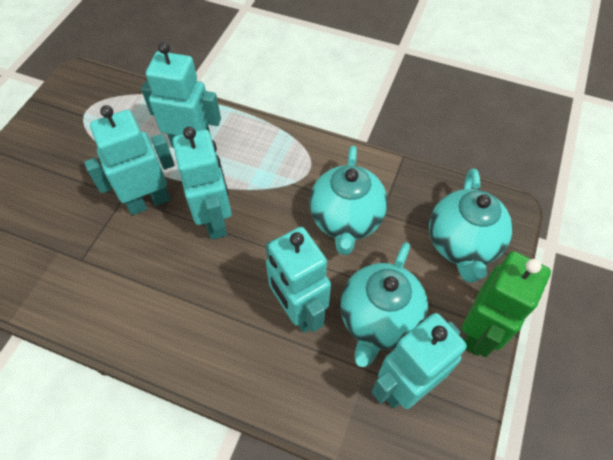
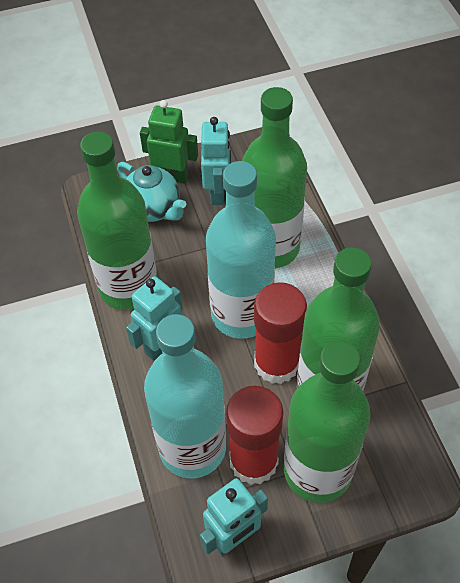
green bottle: 0 -> 4
red glue stick: 0 -> 2
turquoise bottle: 0 -> 2
turquoise robot: 5 -> 3
turquoise teapot: 3 -> 1

